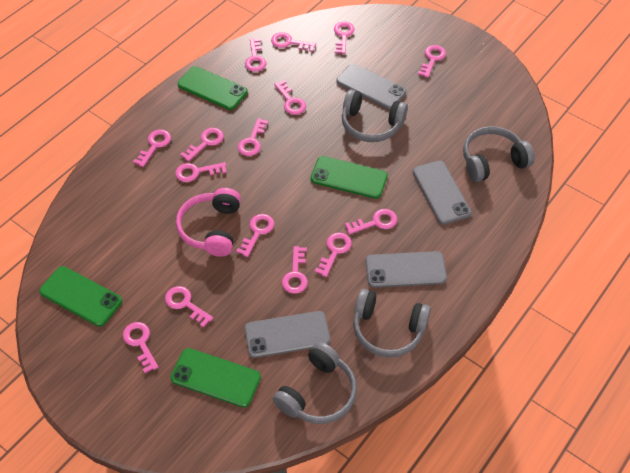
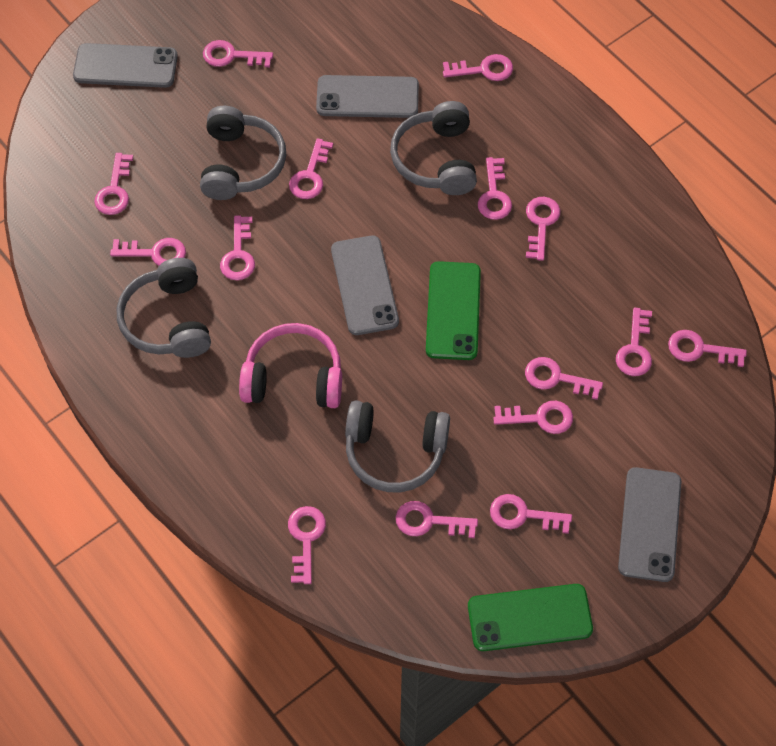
green phone: 4 -> 2

